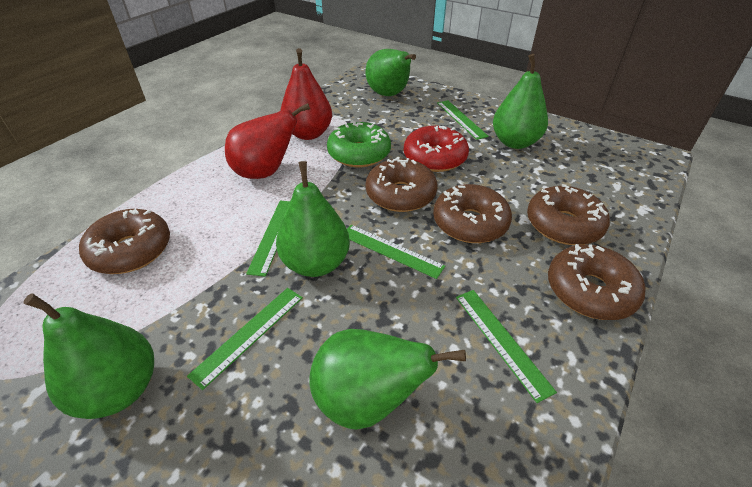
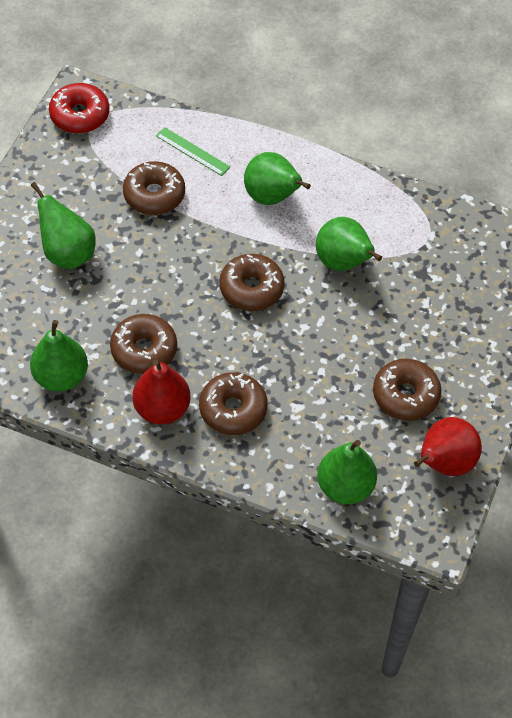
green donut: 1 -> 0
green ruler: 5 -> 1

